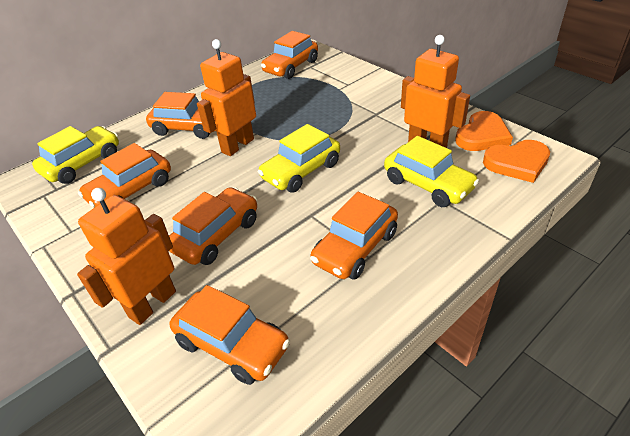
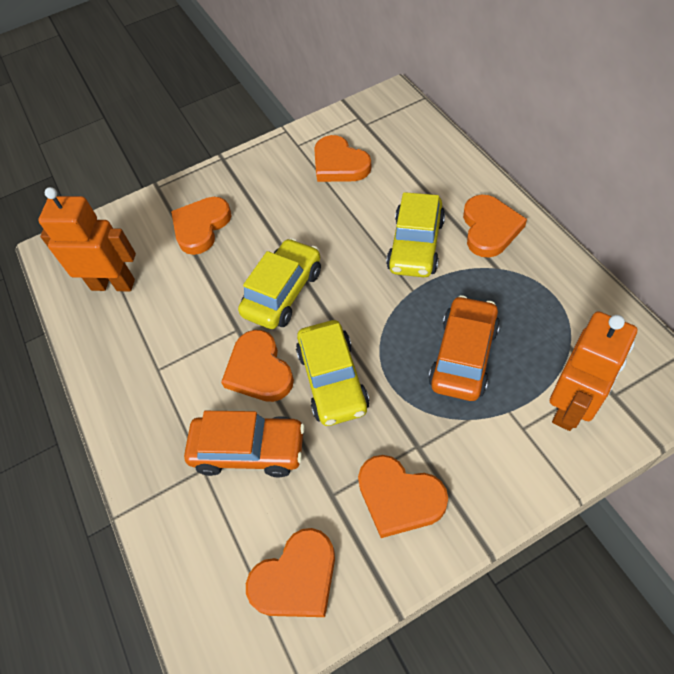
orange car: 6 -> 2
orange heart: 2 -> 6
orange robot: 3 -> 2

